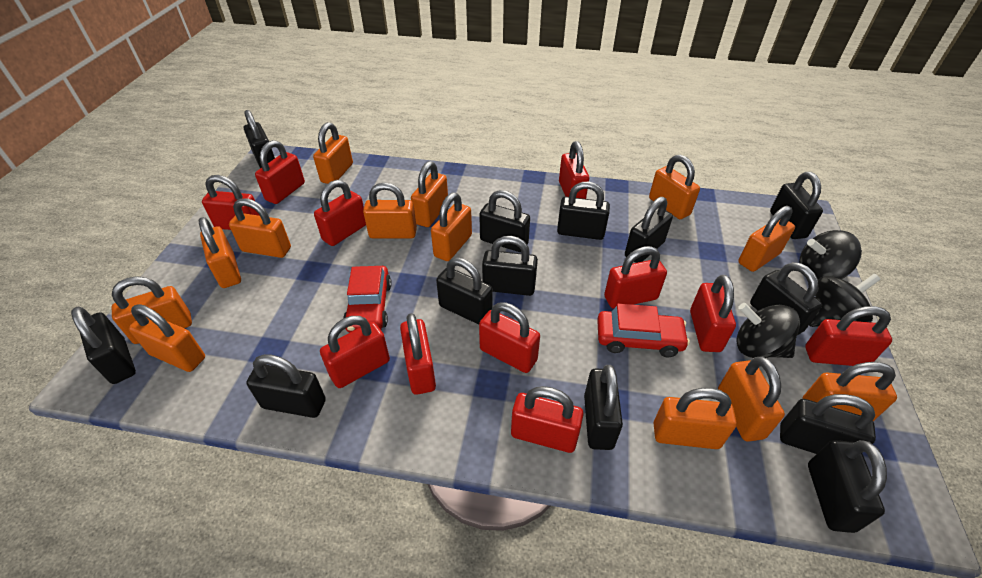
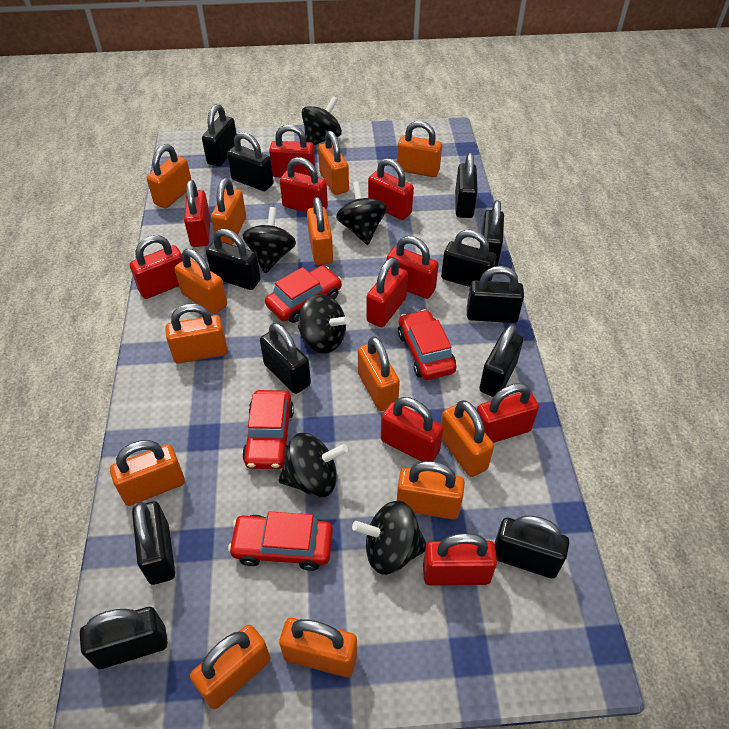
black padlock: 13 -> 12
black spinning top: 3 -> 6
red car: 2 -> 4
red padlock: 11 -> 10

